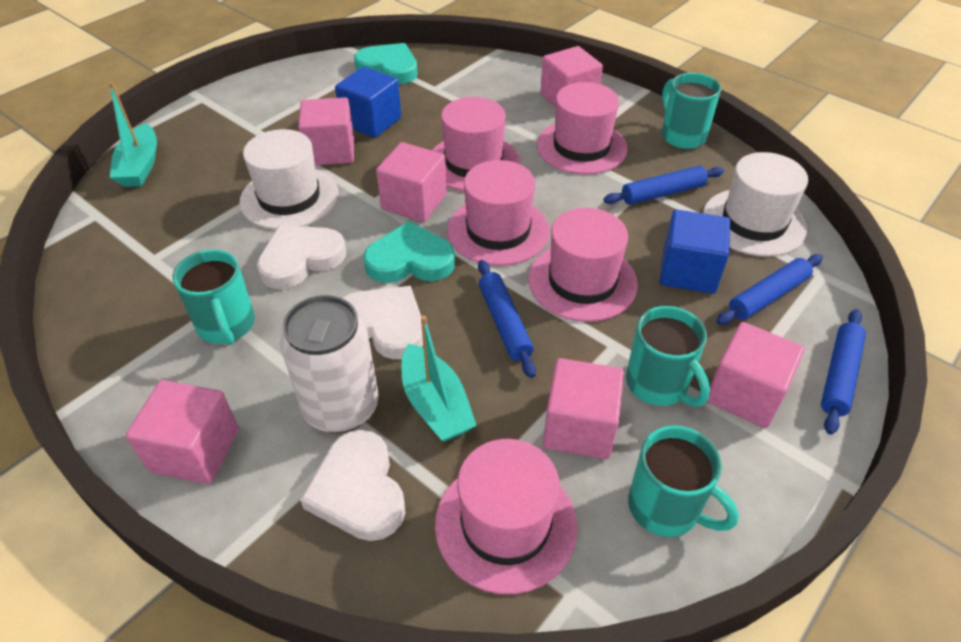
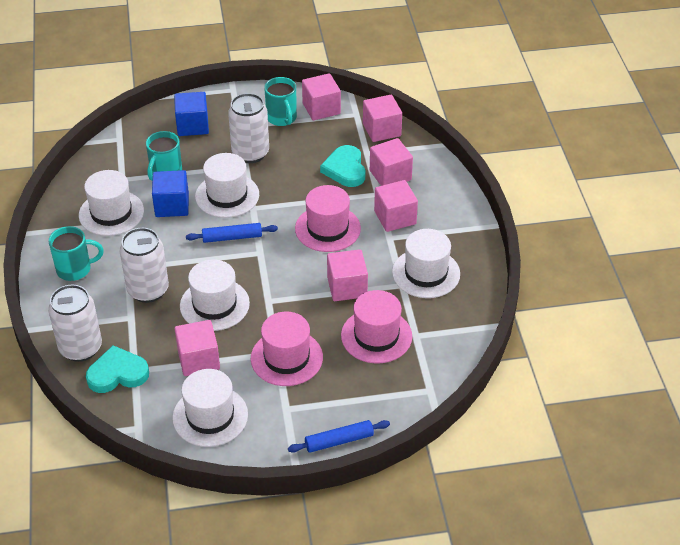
blue rolling pin: 4 -> 2
pink hat: 5 -> 3
turquoise boat: 2 -> 0
turquoise mug: 4 -> 3
white can: 1 -> 3
white hat: 2 -> 5
white heart: 3 -> 0

